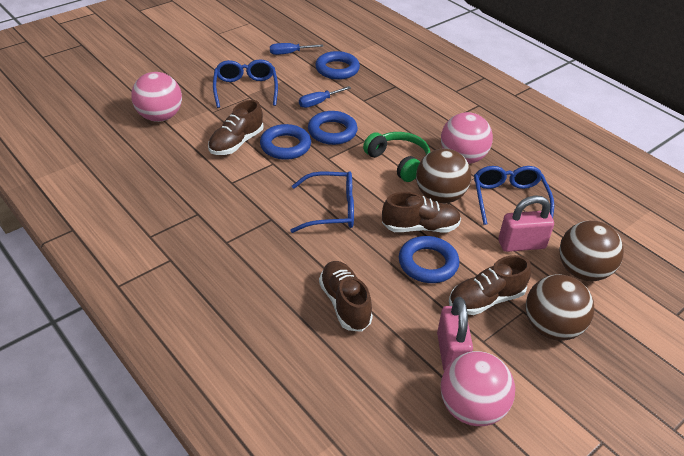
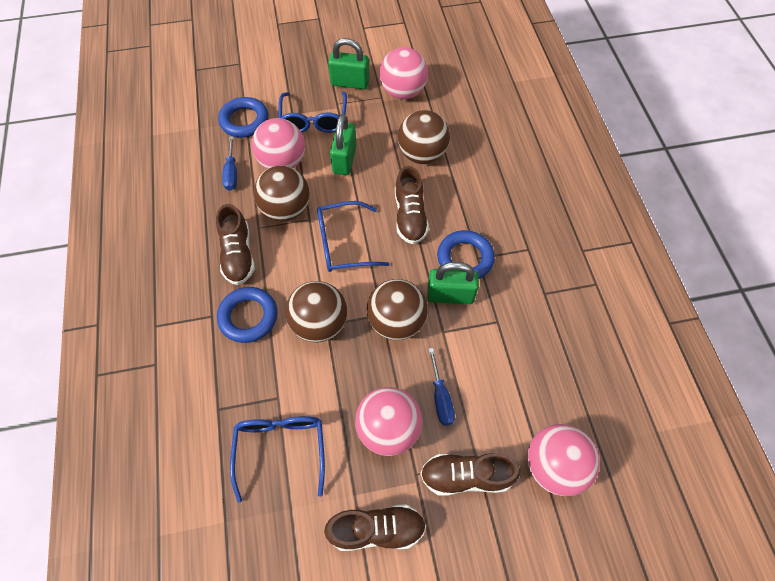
blue ring: 4 -> 3
brown ball: 3 -> 4
green headphones: 1 -> 0
green padlock: 0 -> 3
pink ball: 3 -> 4
pink padlock: 2 -> 0

